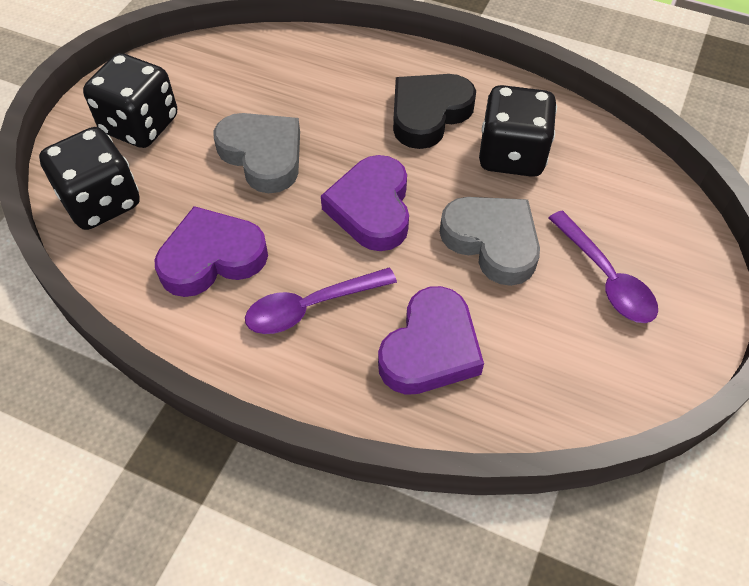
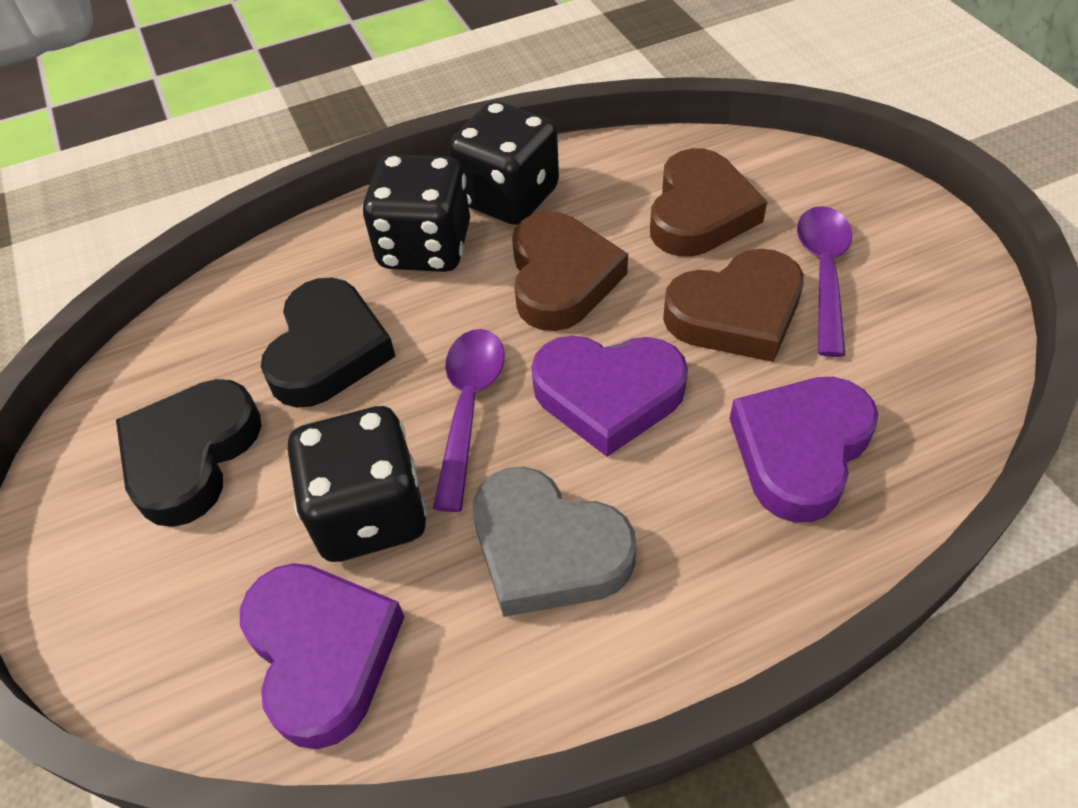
black heart: 1 -> 2
brown heart: 0 -> 3
grey heart: 2 -> 1

